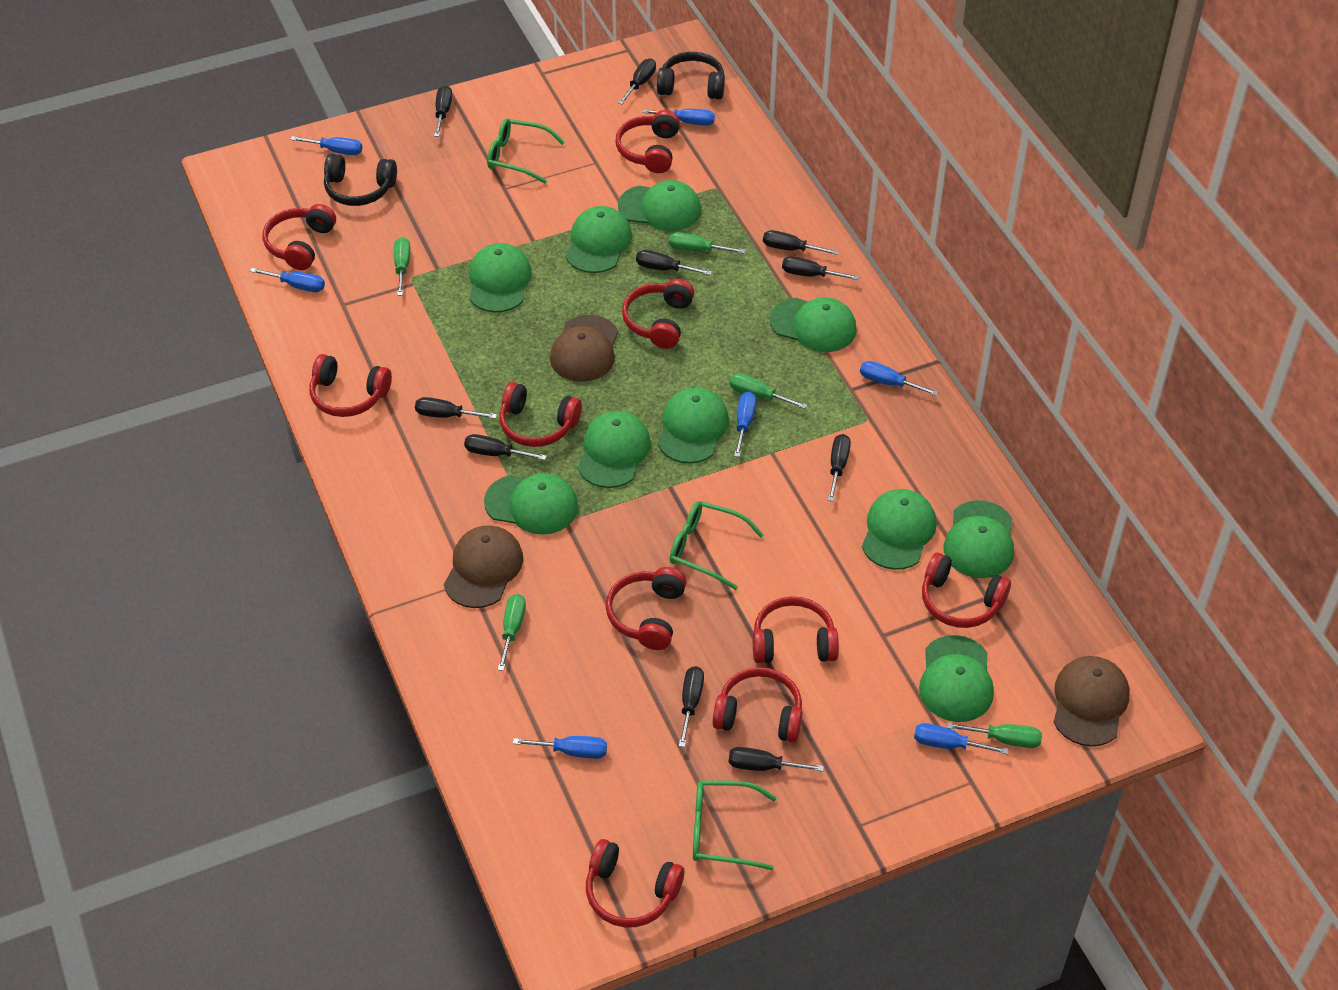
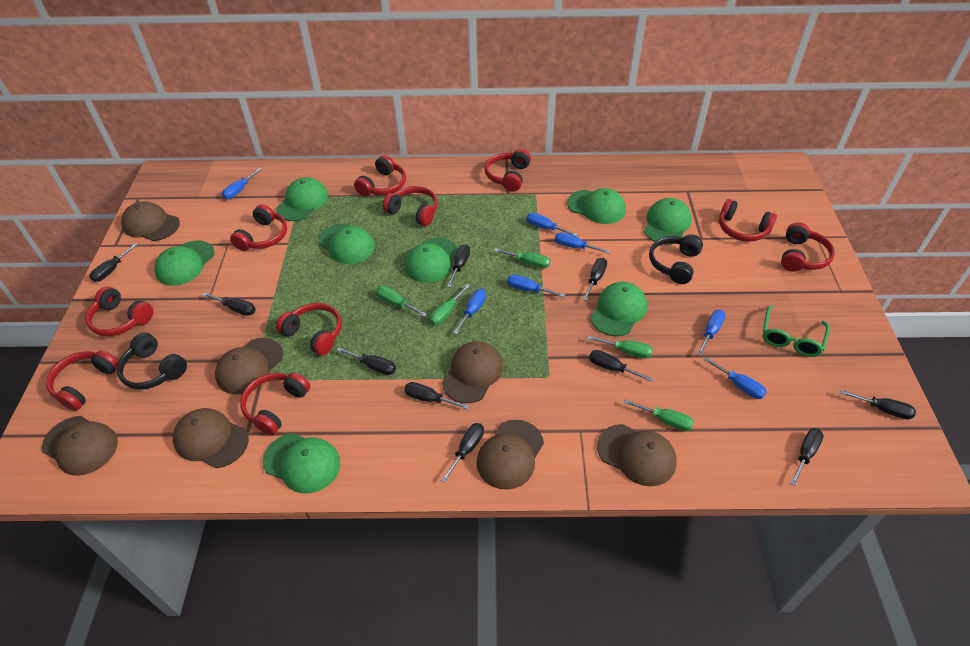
brown cap: 3 -> 7
green cap: 10 -> 8
green glasses: 3 -> 1

